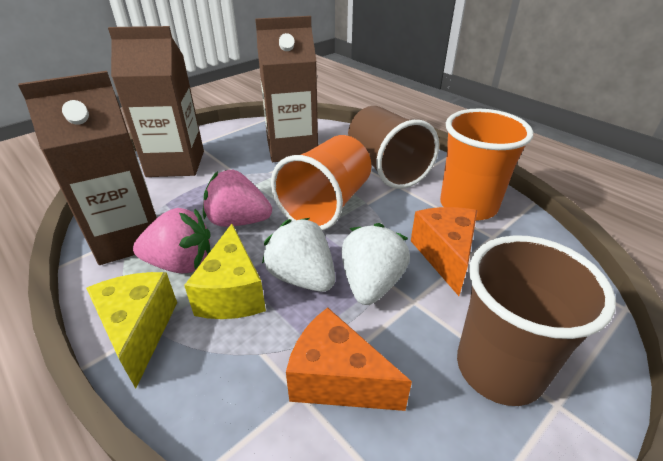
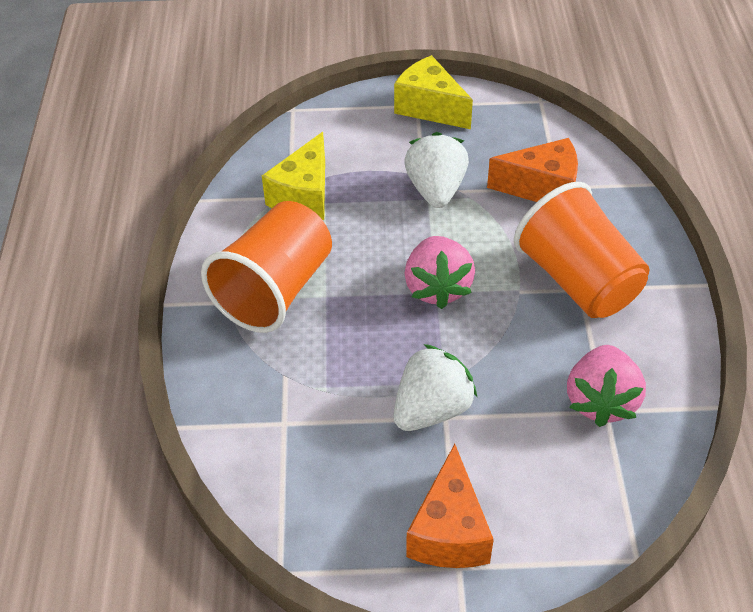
brown carton: 3 -> 0
brown cup: 2 -> 0

